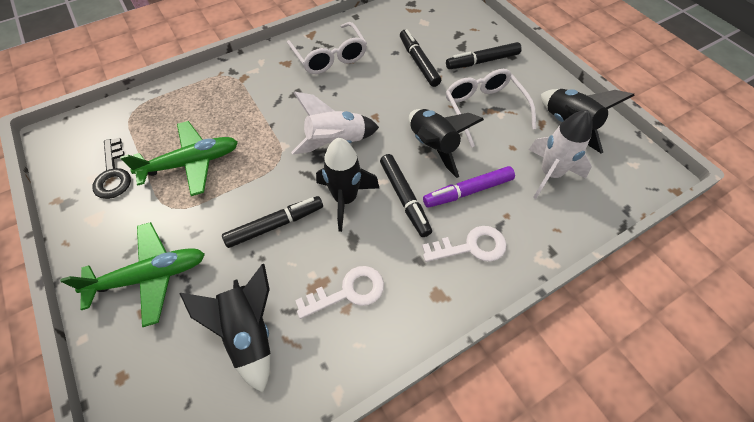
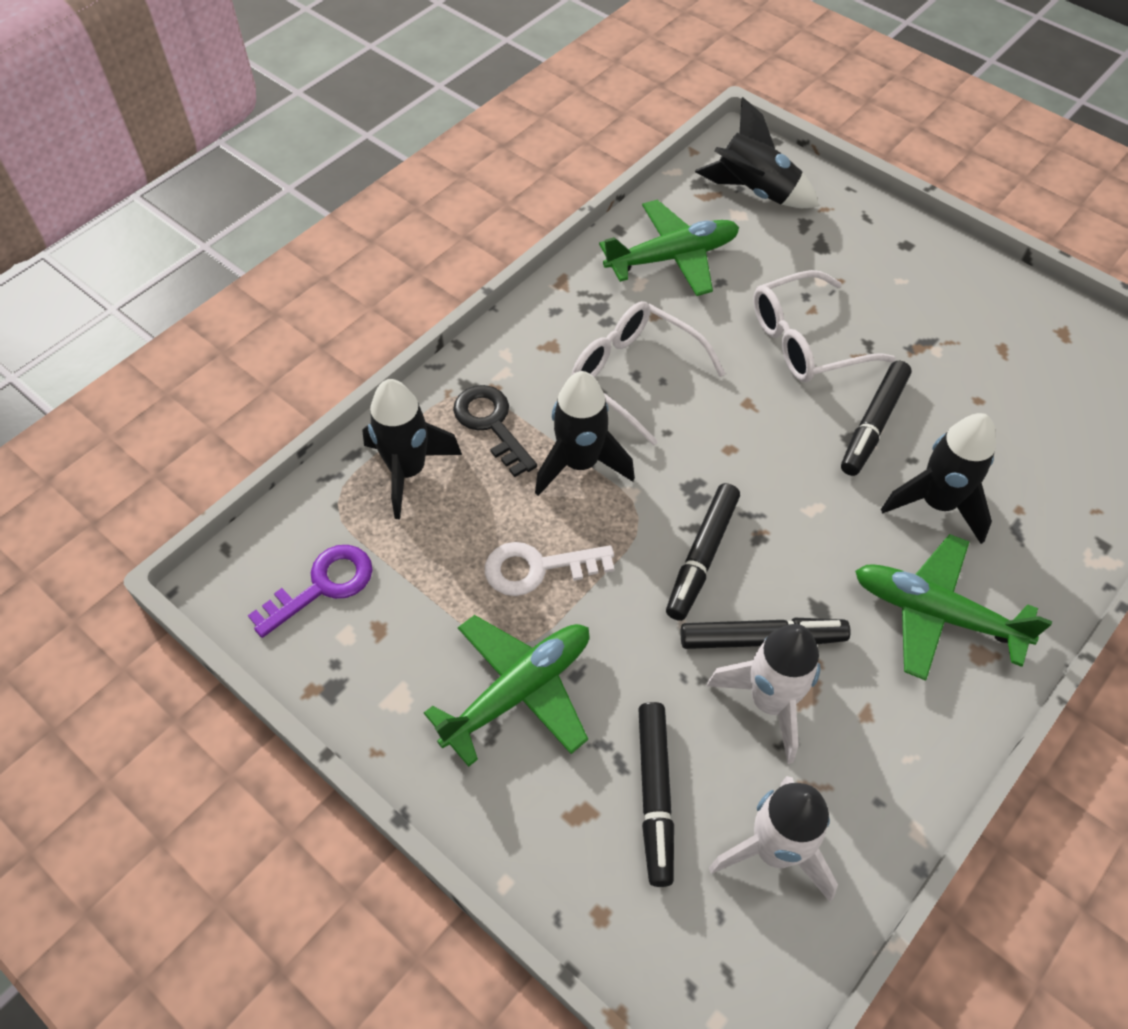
green plane: 2 -> 3
purple key: 0 -> 1
purple marker: 1 -> 0
white key: 2 -> 1

